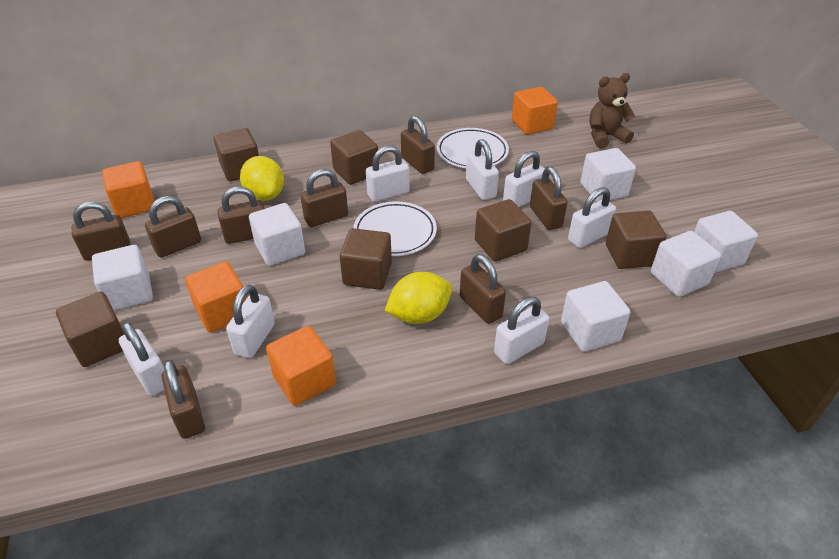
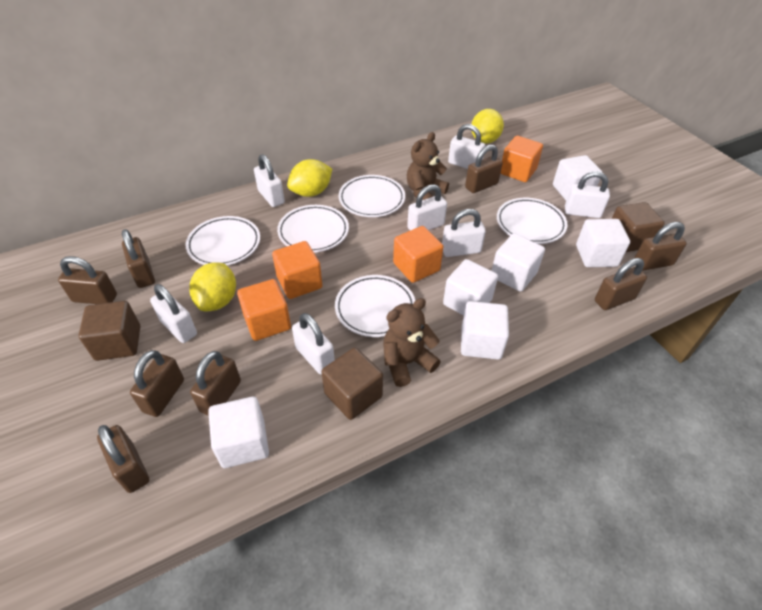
brown cube: 6 -> 3
brown teddy bear: 1 -> 2
white plate: 2 -> 5
yellow lemon: 2 -> 3

